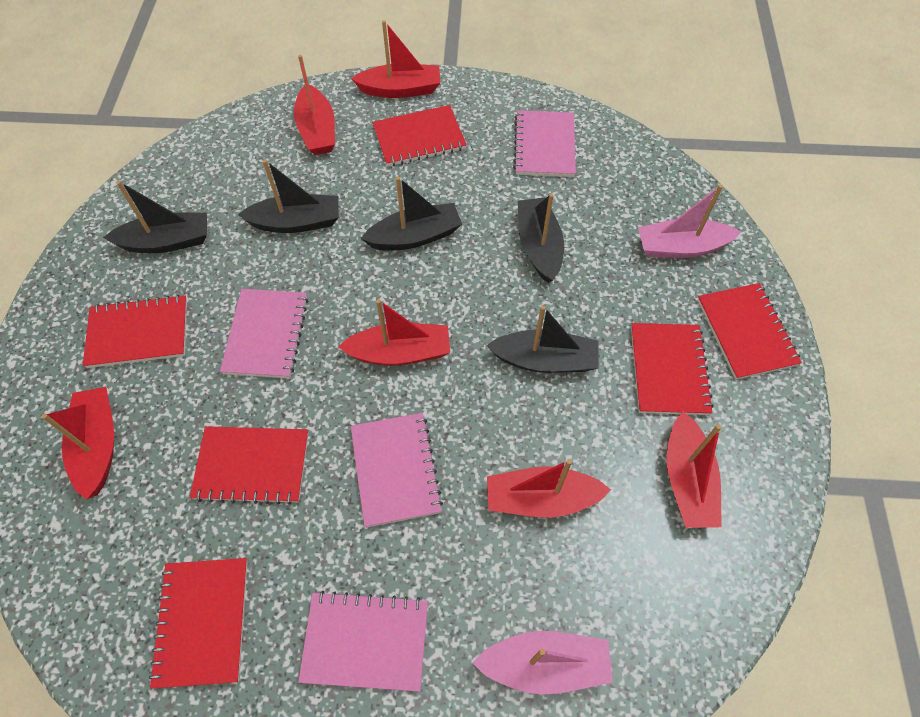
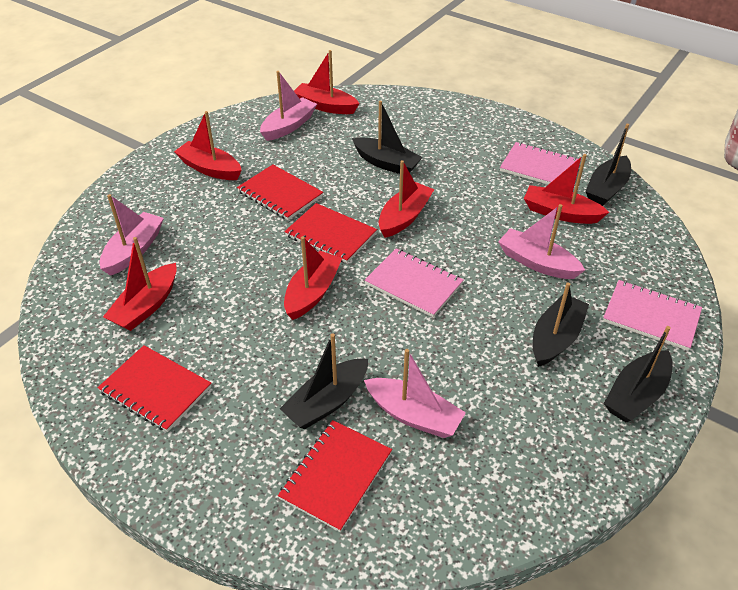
pink boat: 2 -> 4
pink notebook: 4 -> 3
red notebook: 6 -> 4

